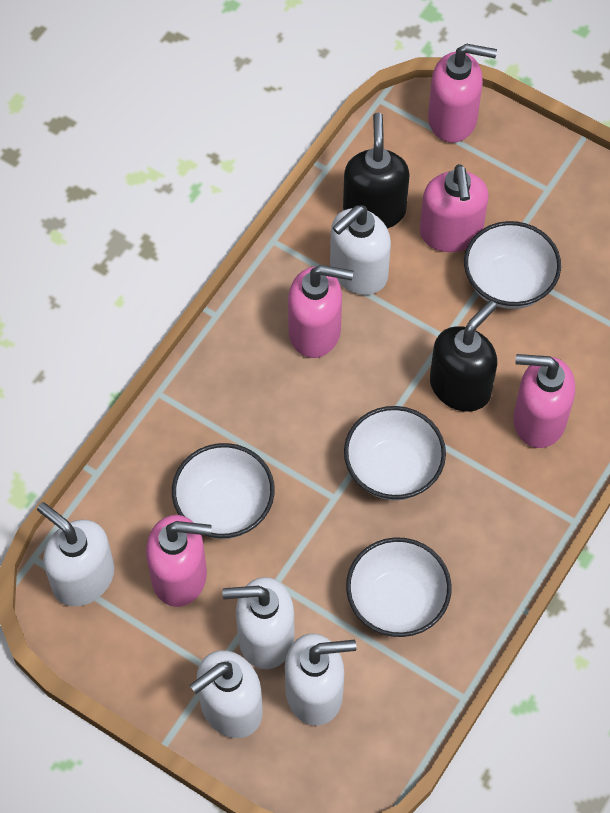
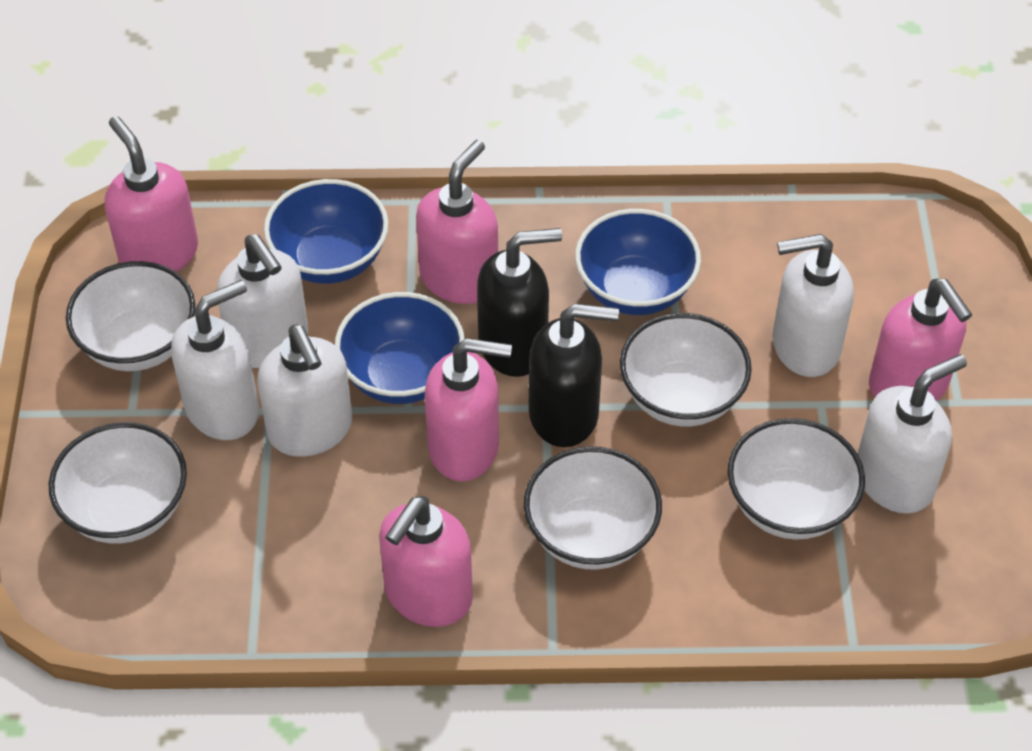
blue bowl: 0 -> 3
white bowl: 4 -> 5

